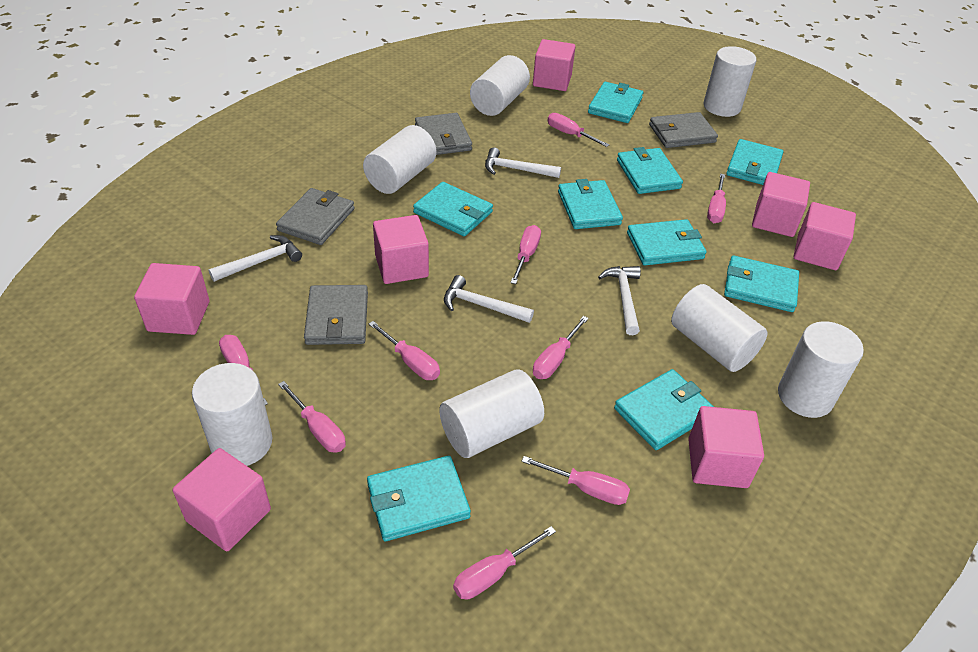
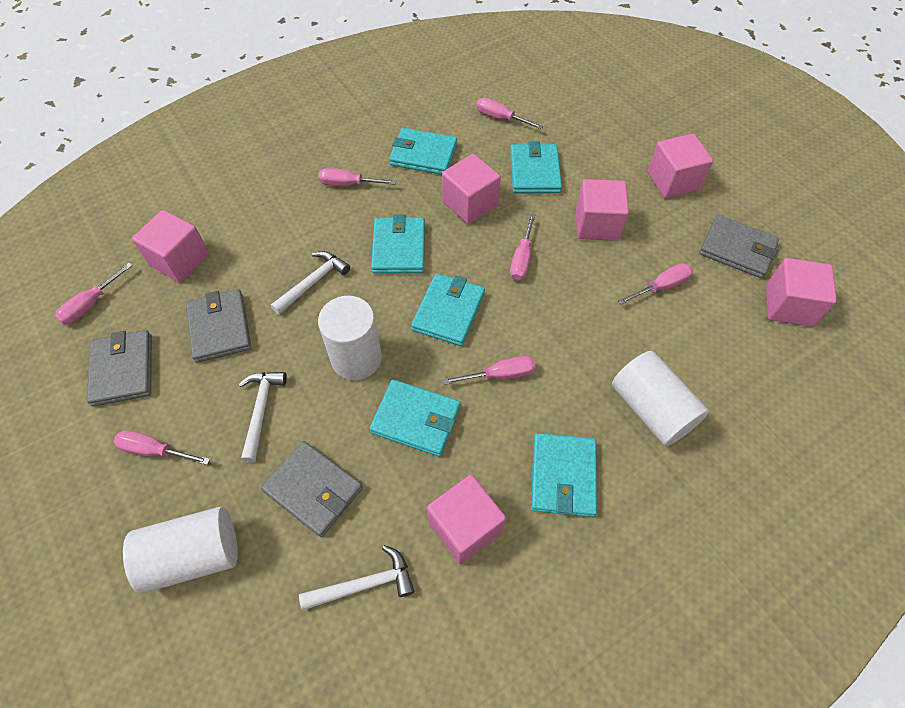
pink cube: 7 -> 6
pink screwdriver: 9 -> 7
turquoise wallet: 9 -> 6
white cylinder: 7 -> 3
white hammer: 4 -> 3

